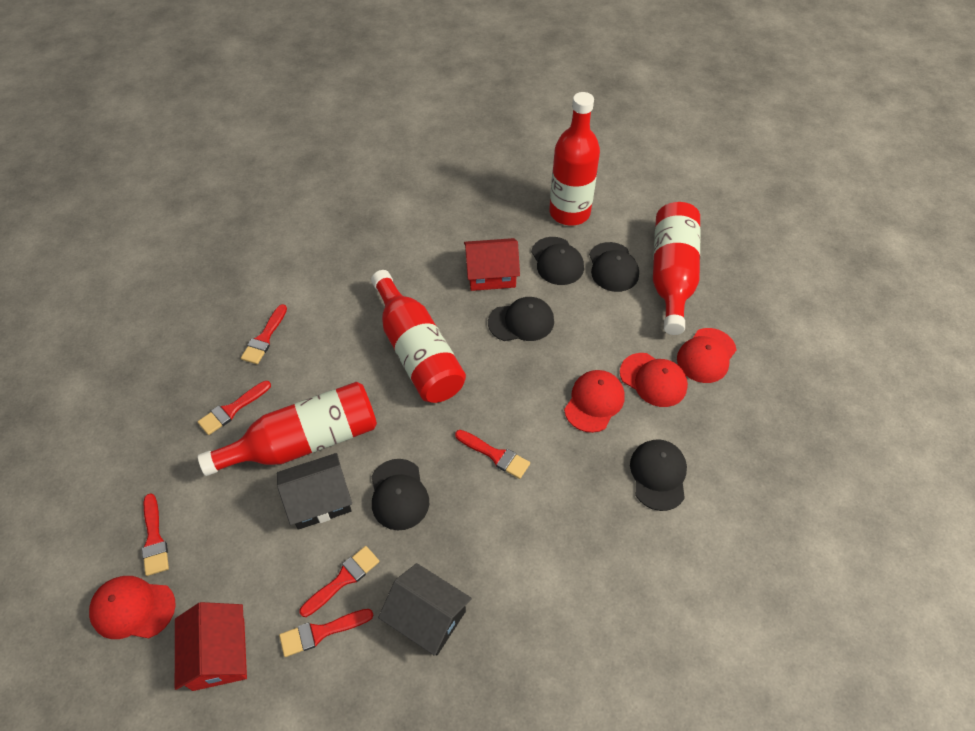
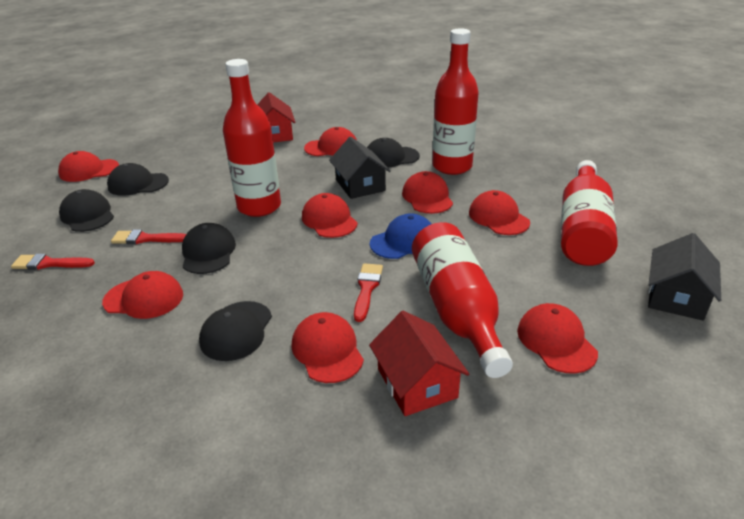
blue cap: 0 -> 1
red brush: 6 -> 3
red cap: 4 -> 8

